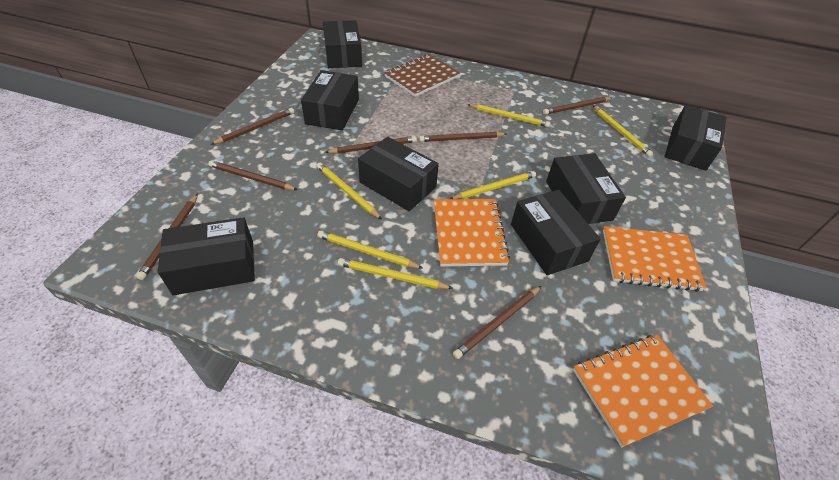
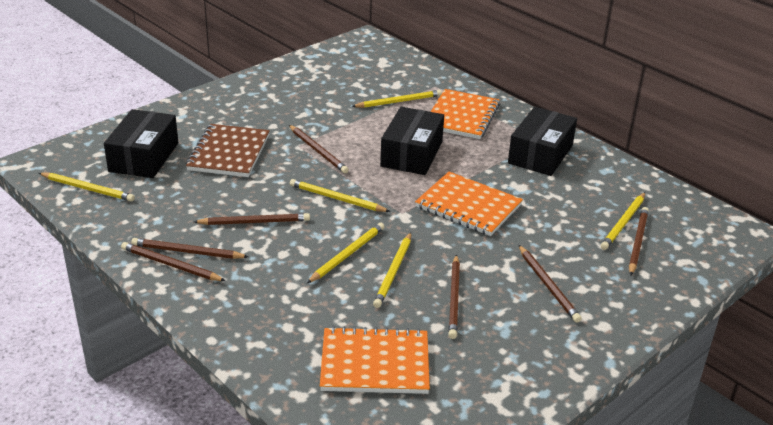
black box: 7 -> 3

